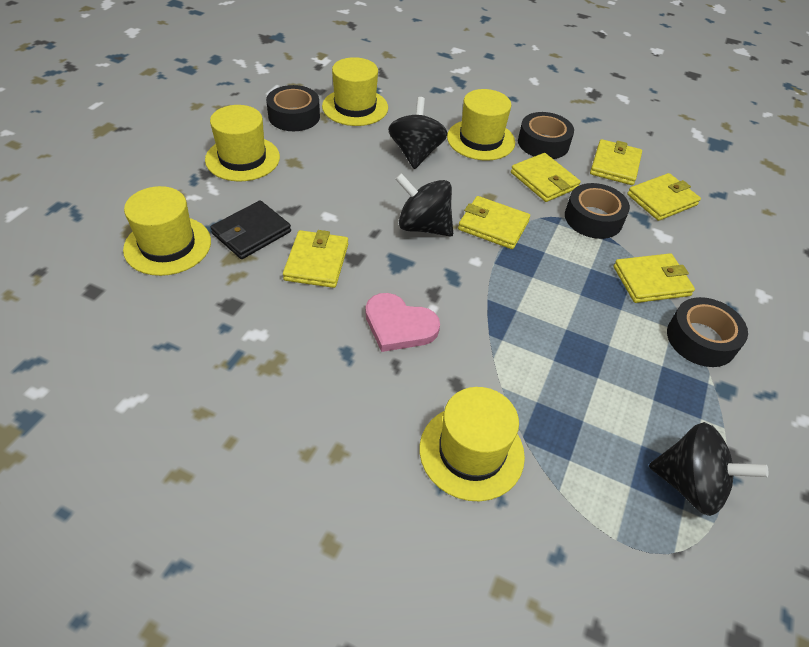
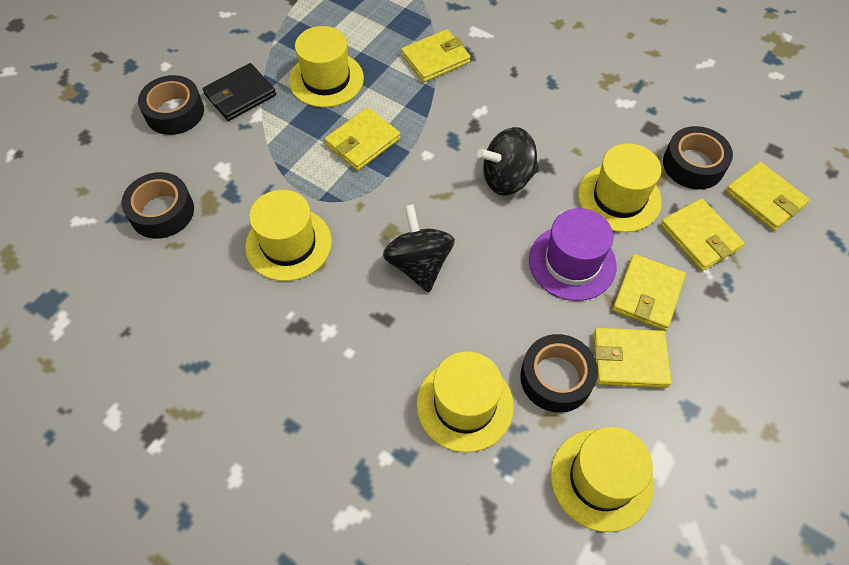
black spinning top: 3 -> 2
pink heart: 1 -> 0
purple hat: 0 -> 1

